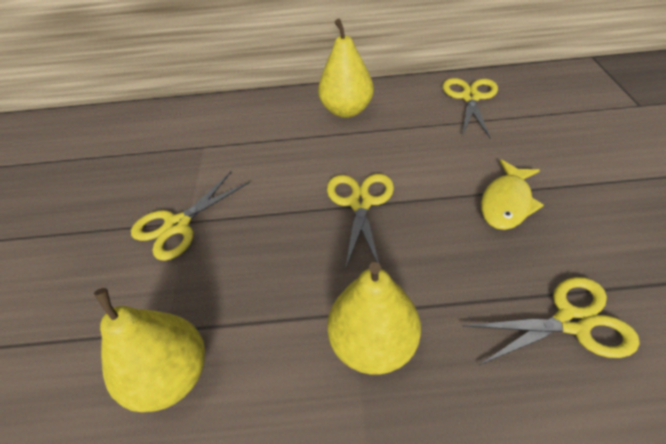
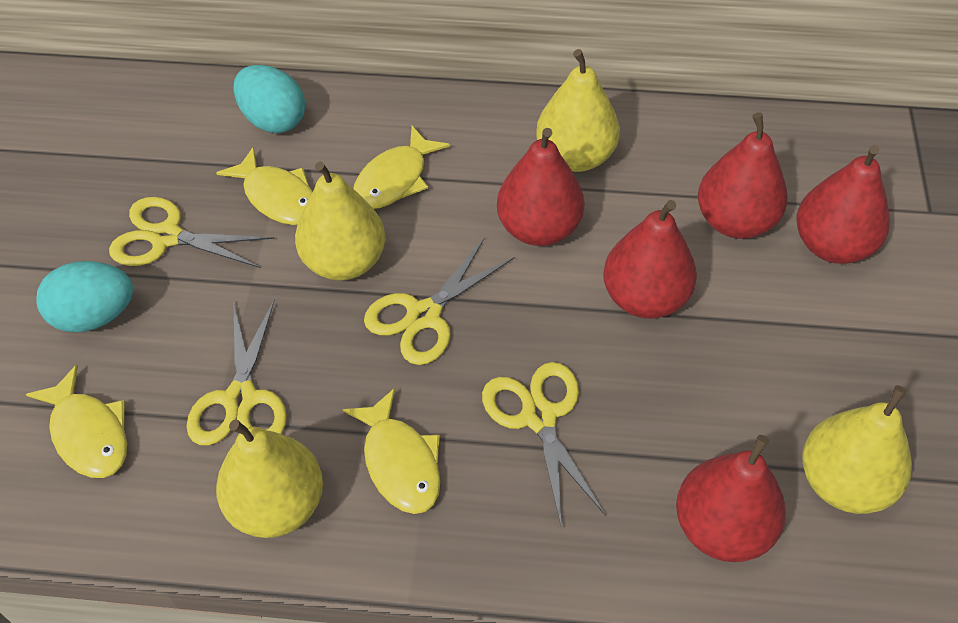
red pear: 0 -> 5
turquoise egg: 0 -> 2
yellow fish: 1 -> 4
yellow pear: 3 -> 4

